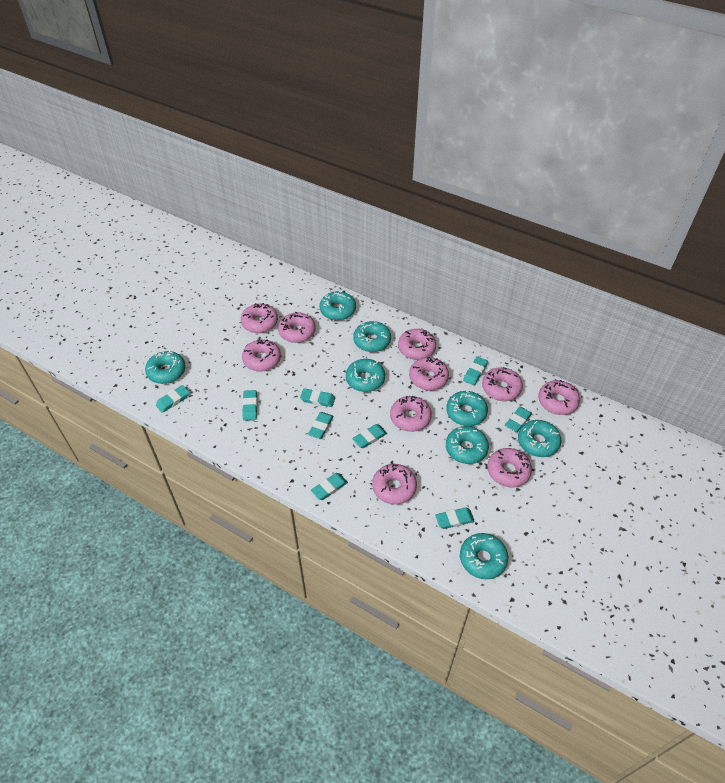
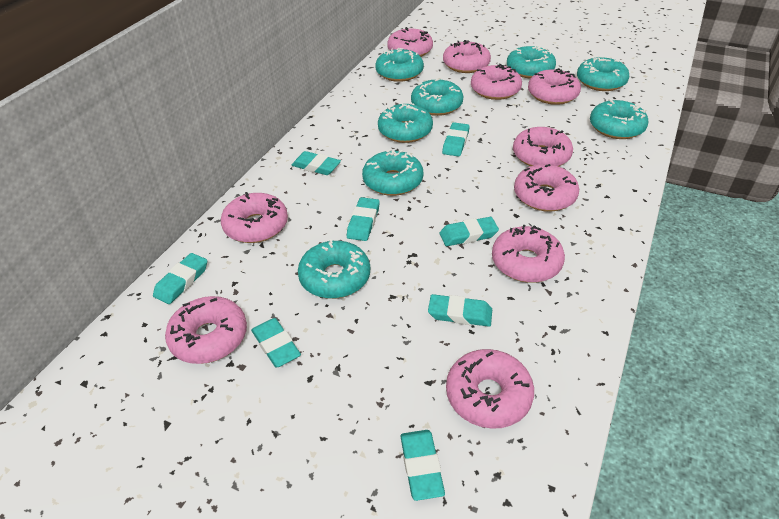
turquoise eraser: 9 -> 8

